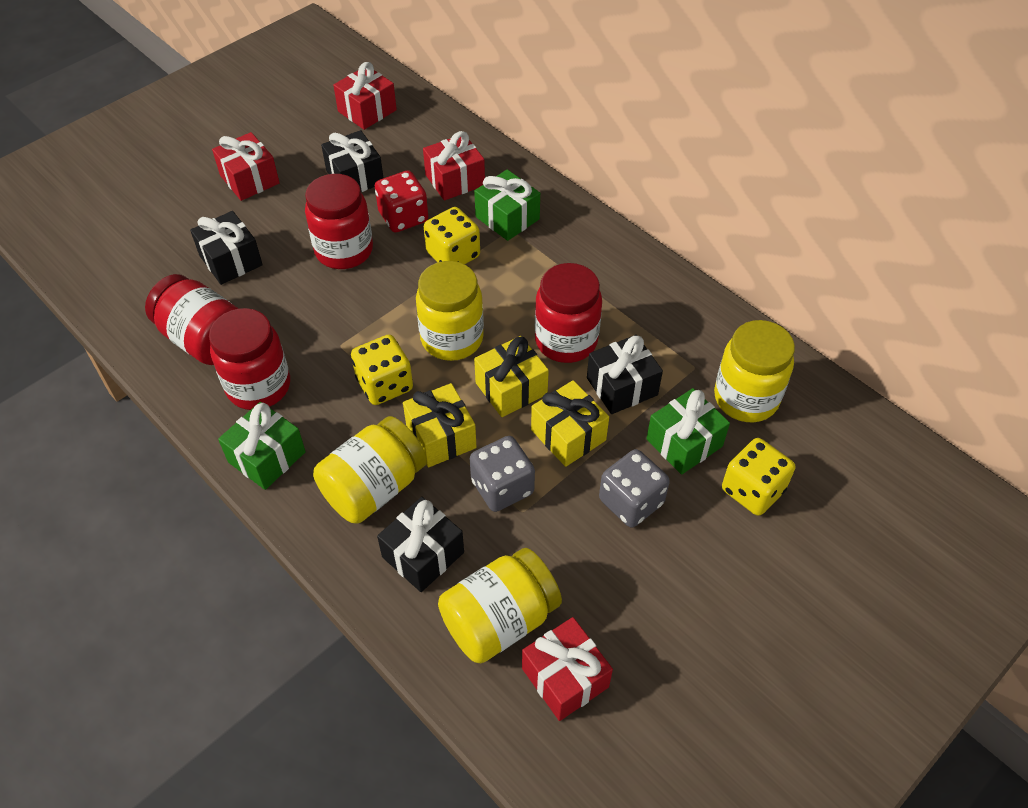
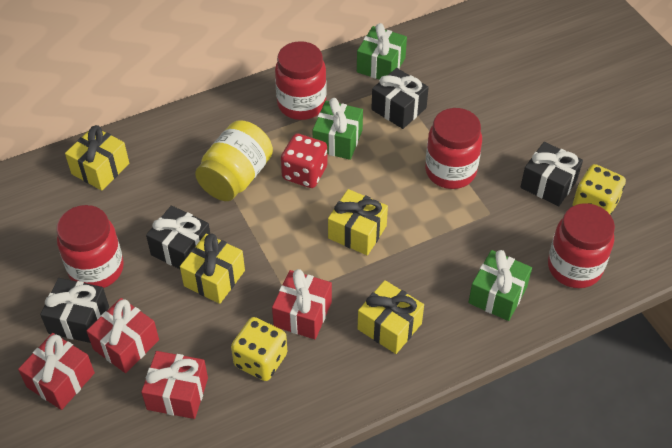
grey dice: 2 -> 0
yellow dice: 3 -> 2
yellow gift: 3 -> 4
yellow jar: 4 -> 1

